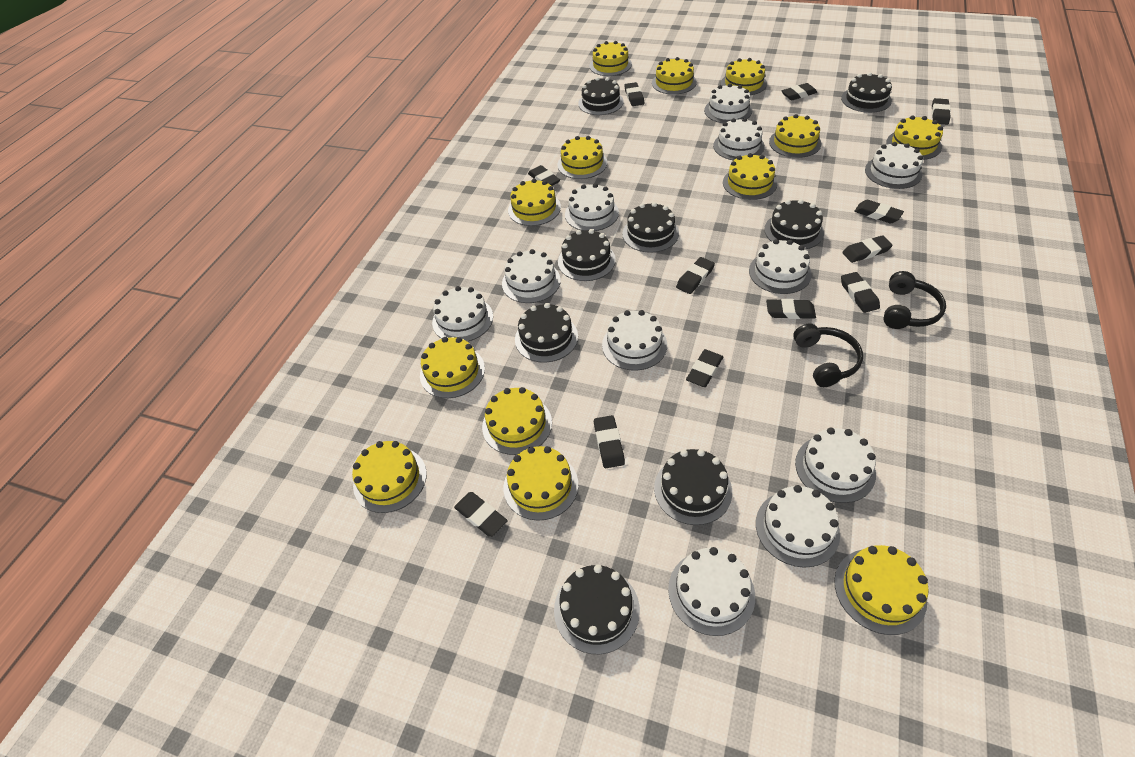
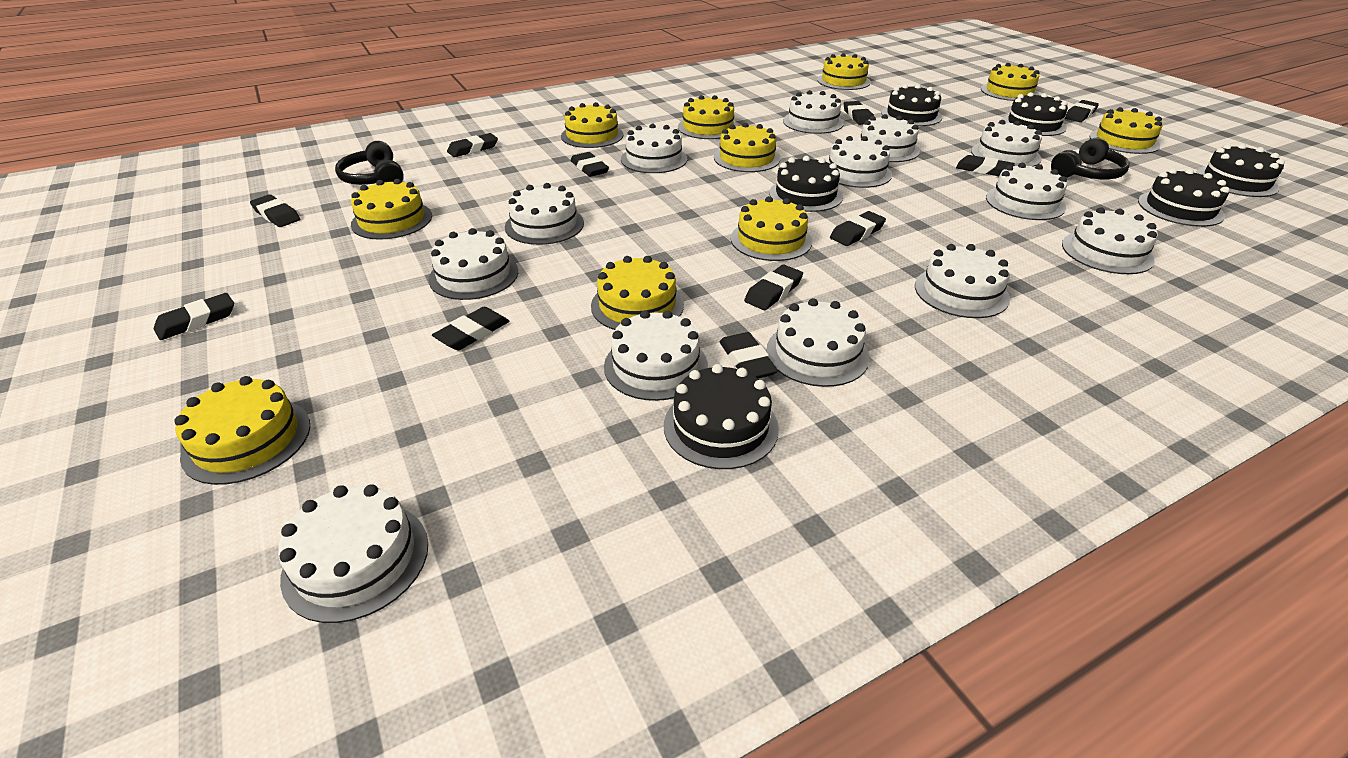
black cake: 8 -> 6
black eraser: 12 -> 11
white cake: 11 -> 13
yellow cake: 13 -> 10

